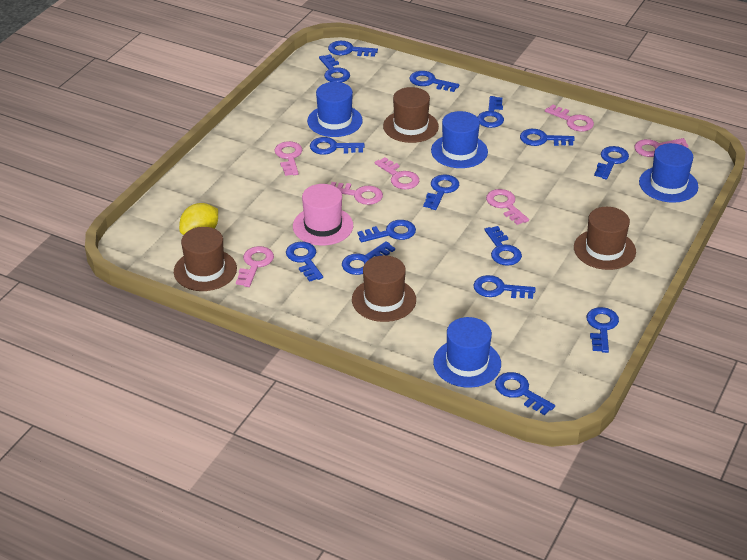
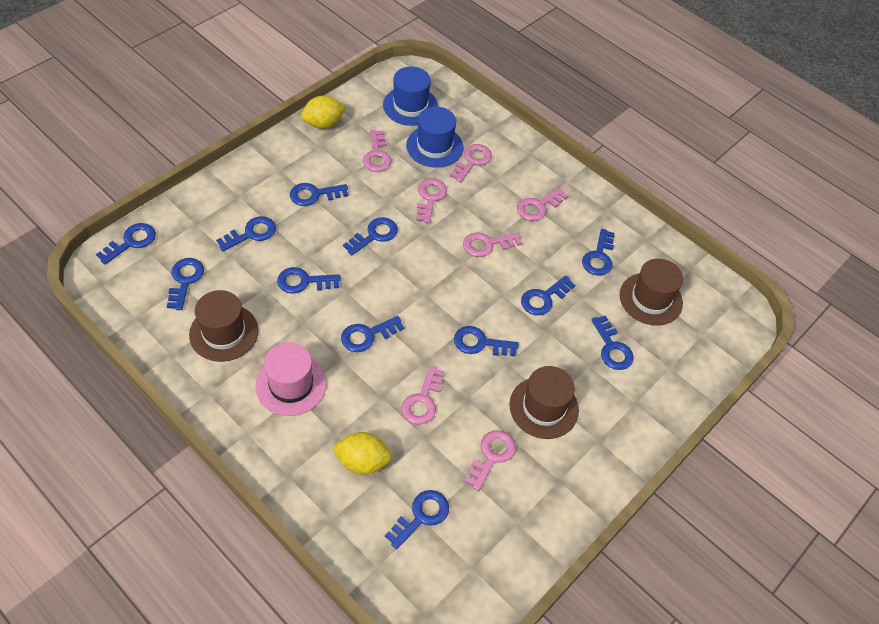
blue hat: 4 -> 2
blue key: 15 -> 12
brown hat: 4 -> 3
yellow lemon: 1 -> 2

